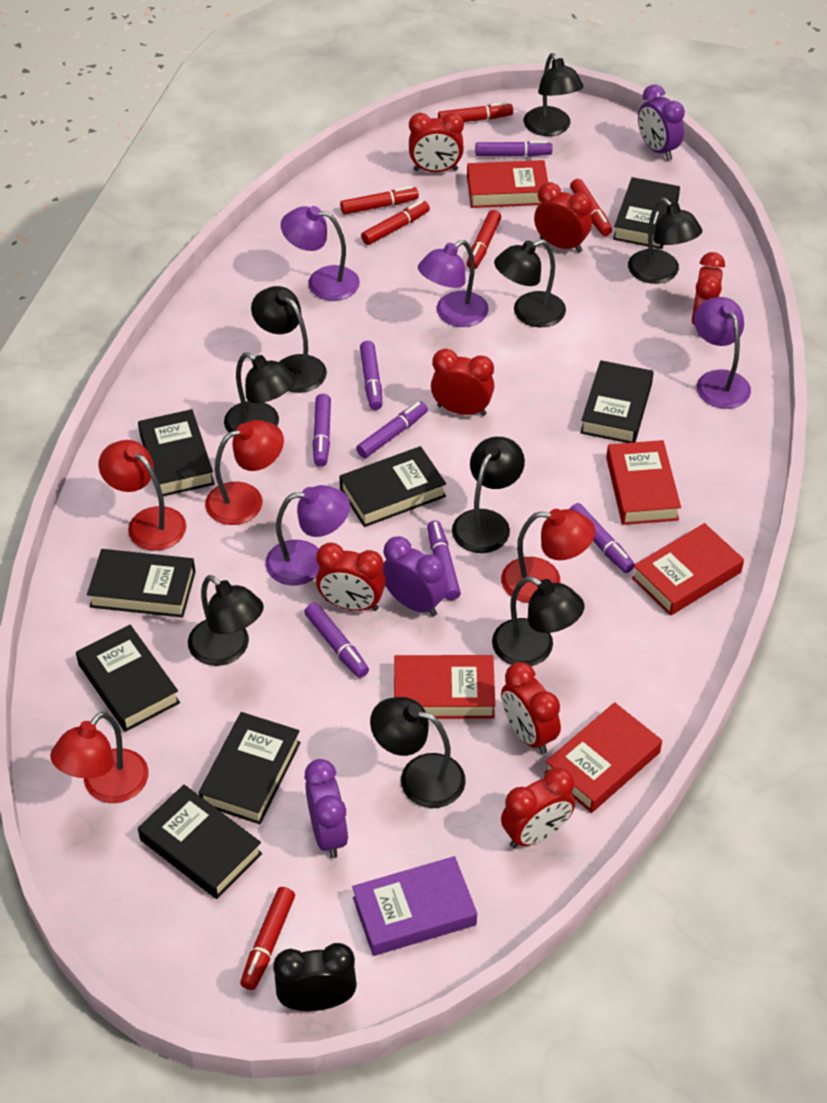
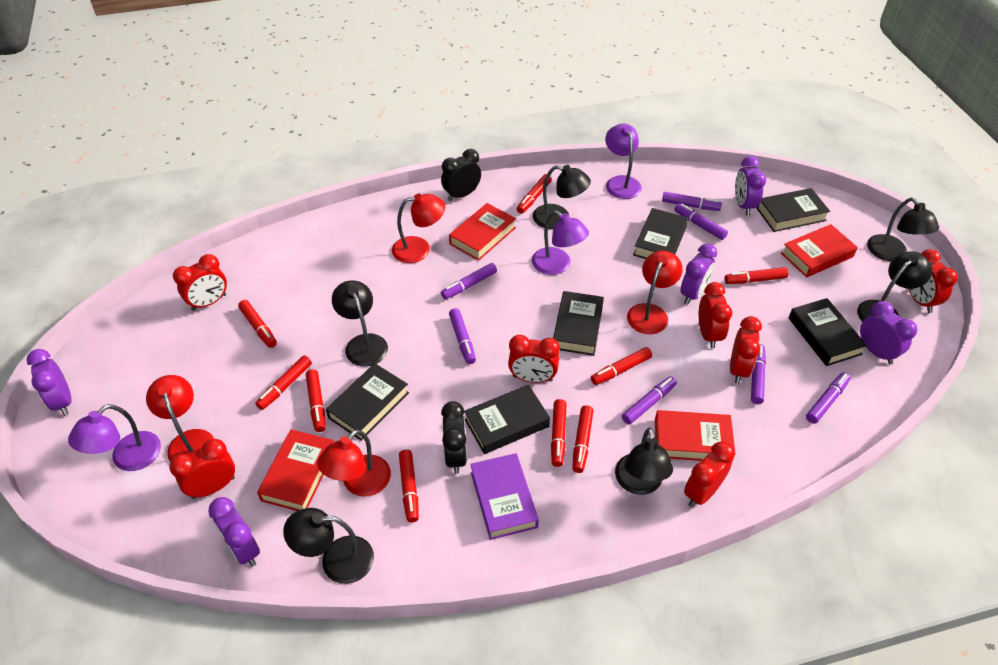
black book: 8 -> 6
black clock: 1 -> 2
black lamp: 9 -> 6
purple clock: 3 -> 5
purple lamp: 4 -> 3
red book: 5 -> 4
red marker: 6 -> 9

